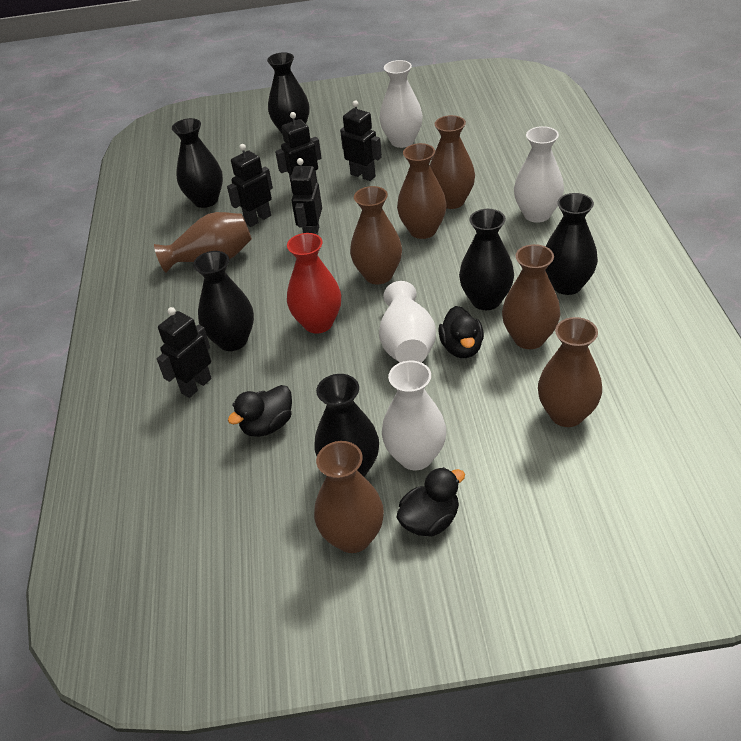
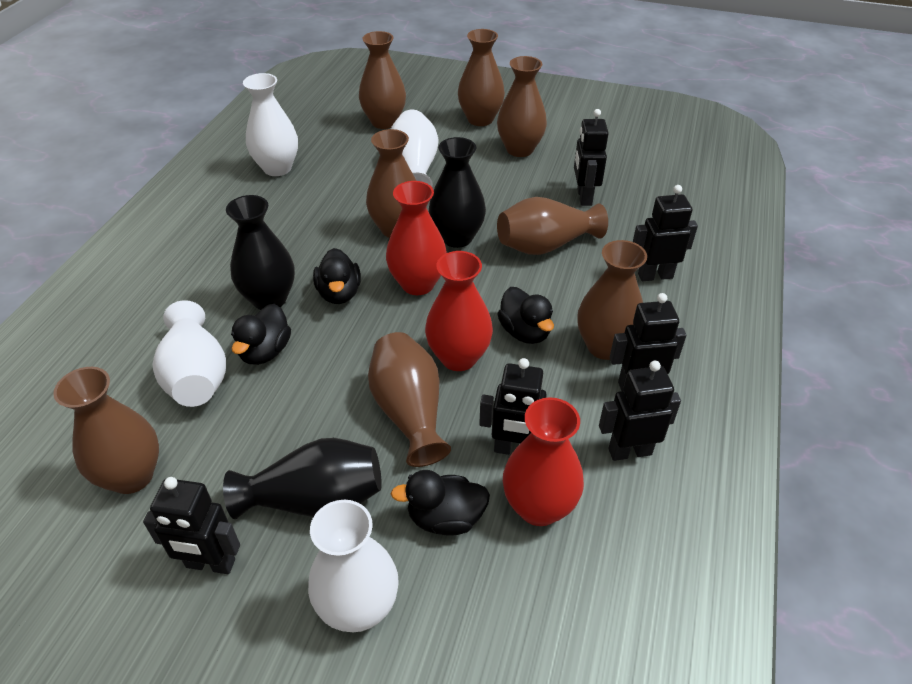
black duck: 3 -> 4
black robot: 5 -> 6
black vase: 6 -> 3
brown vase: 7 -> 8
red vase: 1 -> 3

